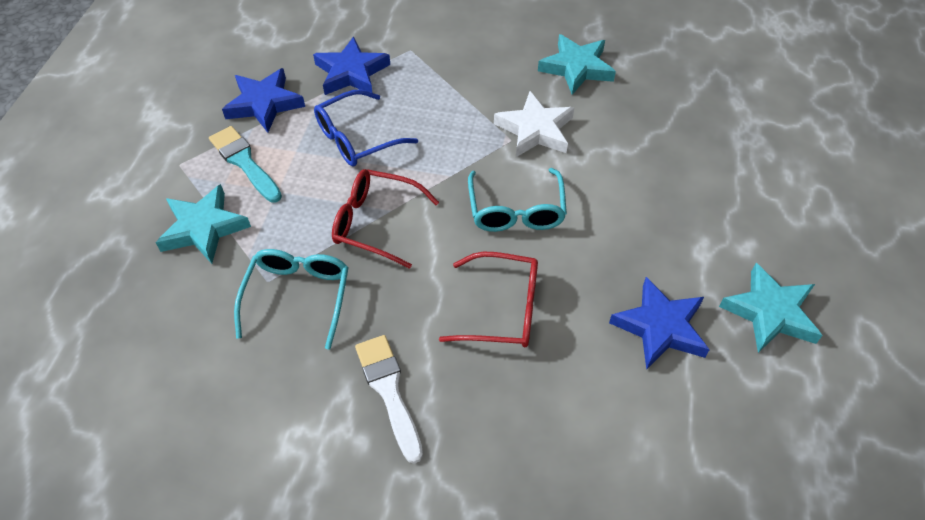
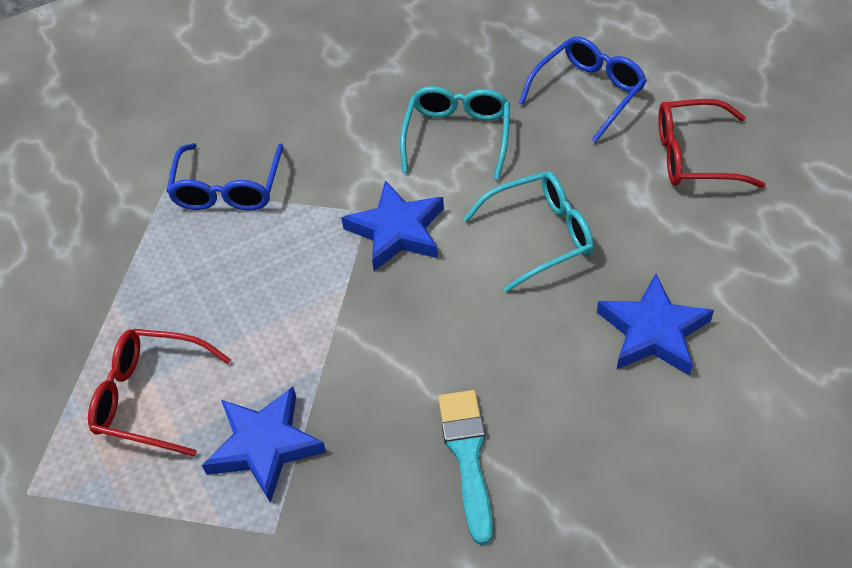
blue glasses: 1 -> 2
turquoise star: 3 -> 0
white brush: 1 -> 0
white star: 1 -> 0

